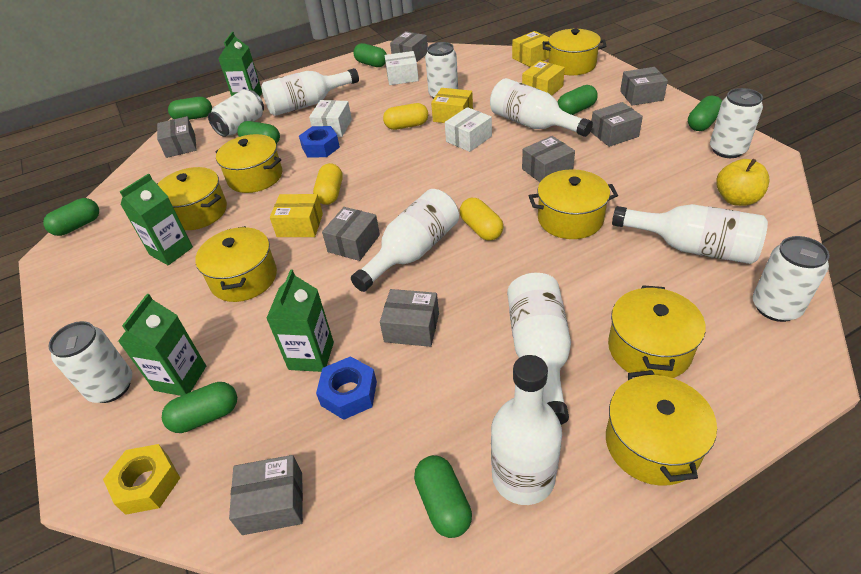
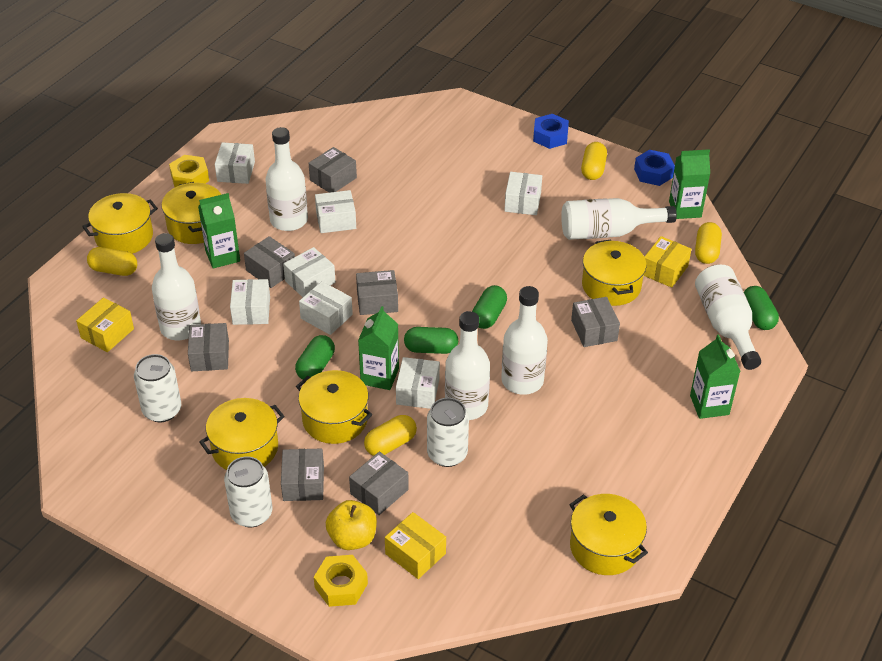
green capsule: 8 -> 4
grey box: 8 -> 7
white box: 3 -> 7
white can: 5 -> 3
yellow box: 4 -> 3
yellow capsule: 3 -> 4
yellow nut: 1 -> 2
yellow pot: 7 -> 6

